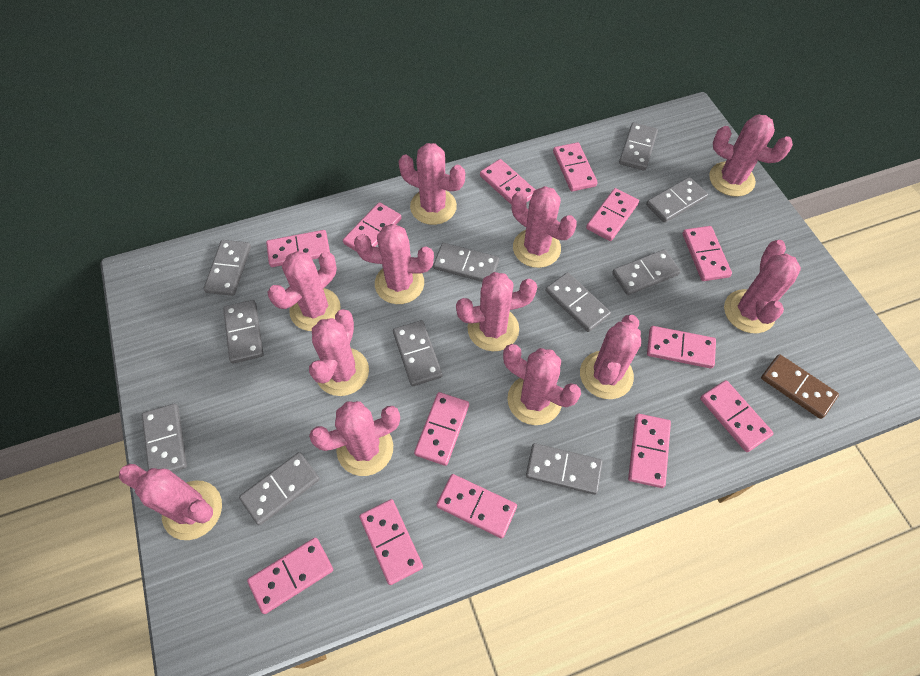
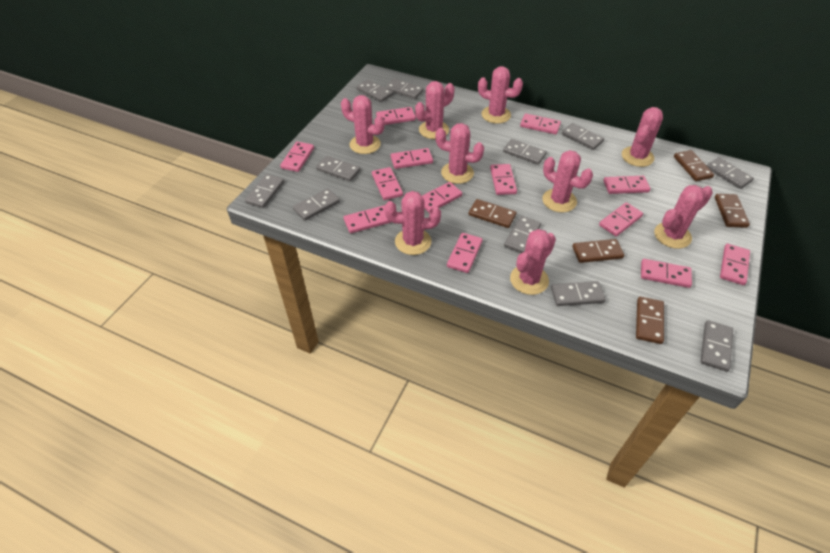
brown domino: 1 -> 5
pink cactus: 12 -> 9

